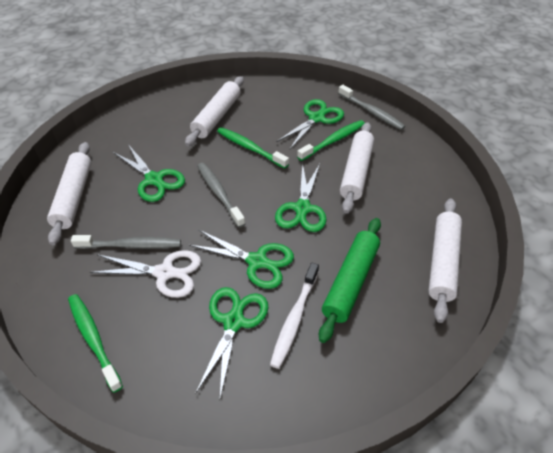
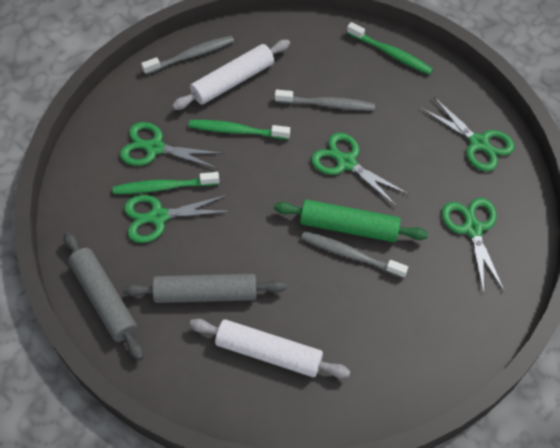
grey rolling pin: 0 -> 2
white rolling pin: 4 -> 2
white scissors: 1 -> 0
white toothbrush: 1 -> 0

